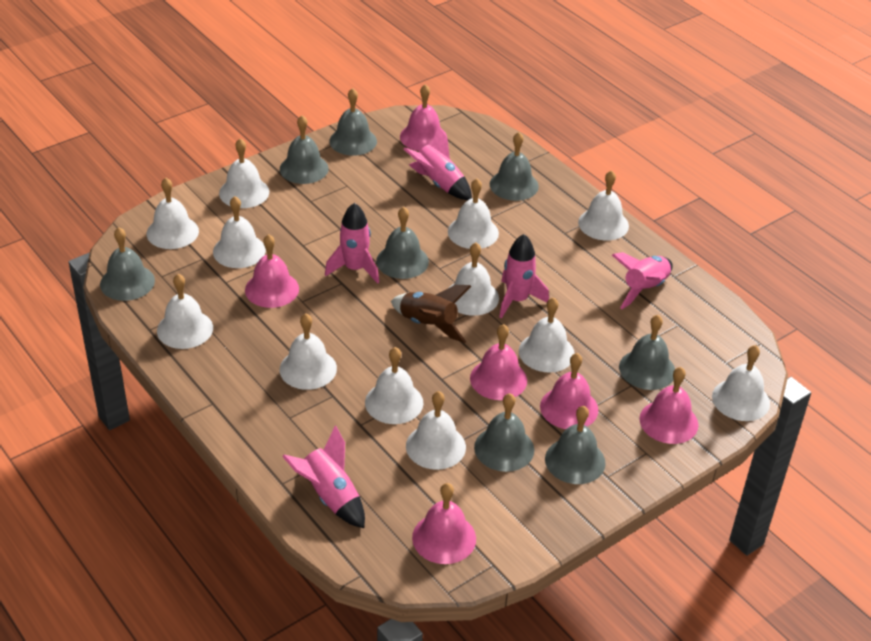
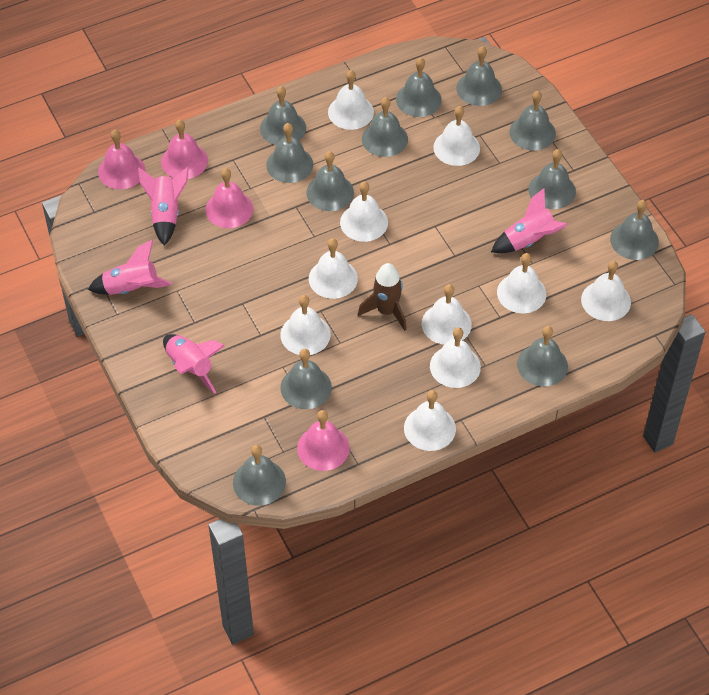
grey bell: 8 -> 12
pink bell: 6 -> 4
pink rocket: 5 -> 4
white bell: 12 -> 10

